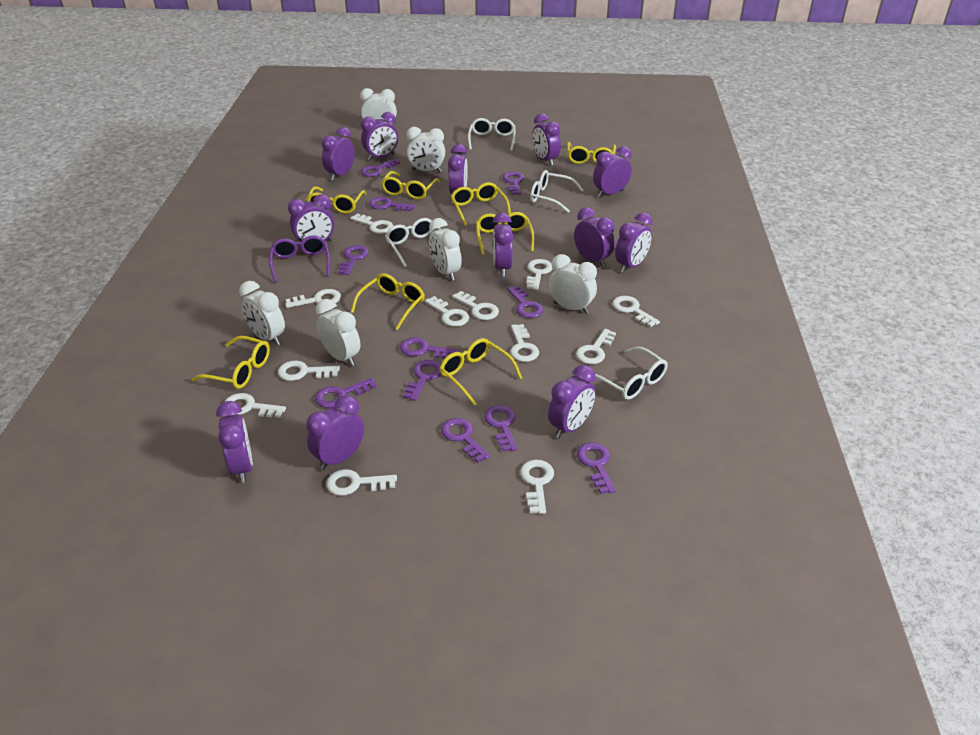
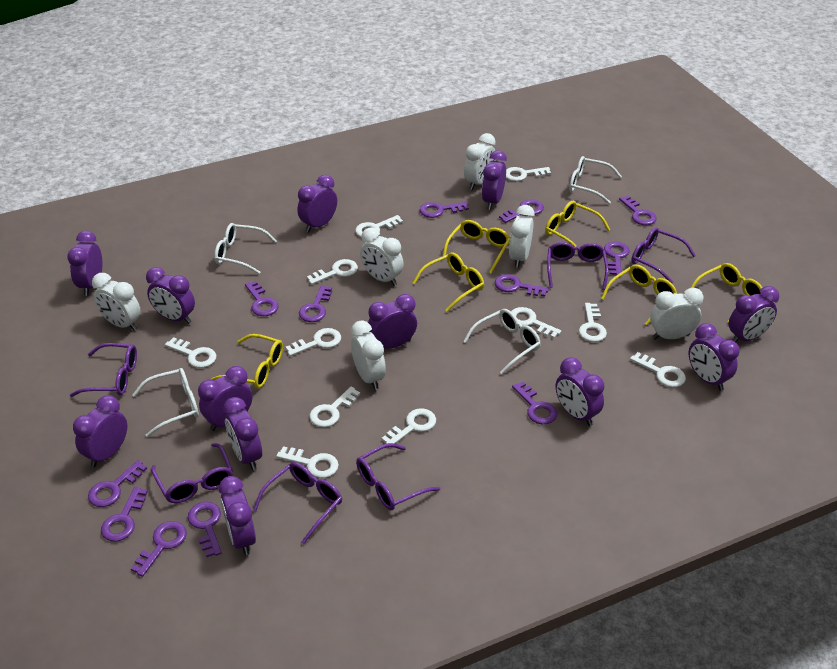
purple glasses: 1 -> 6
purple key: 11 -> 12
white key: 12 -> 11
yellow glasses: 8 -> 6

